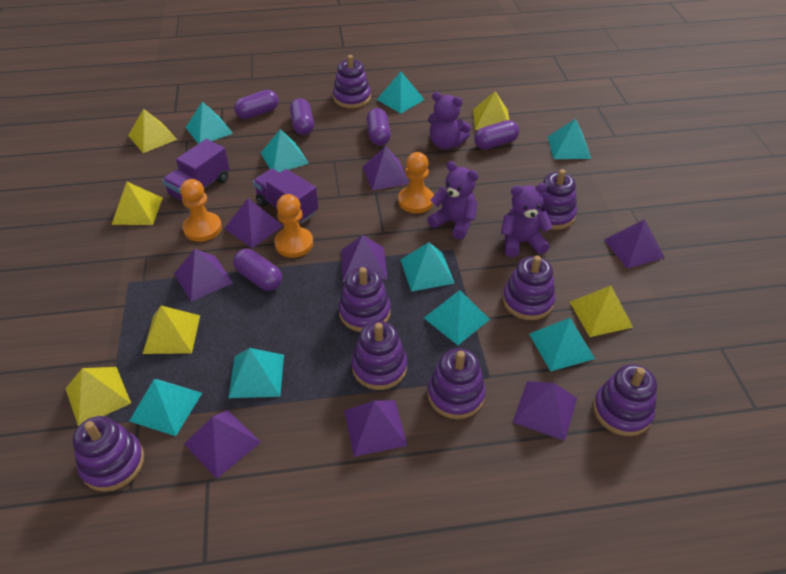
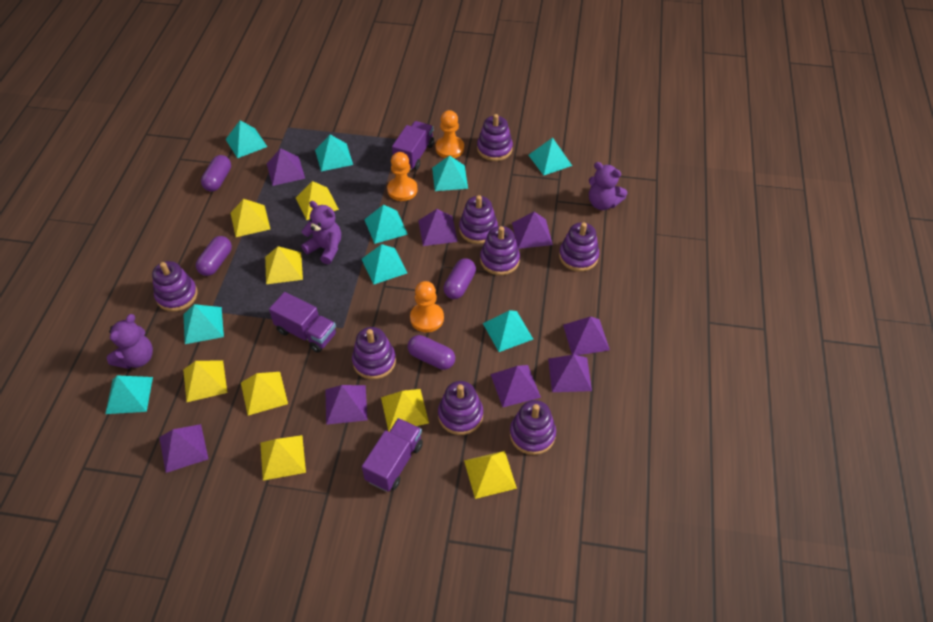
purple capsule: 5 -> 4
purple truck: 2 -> 3
yellow pyramid: 6 -> 8

